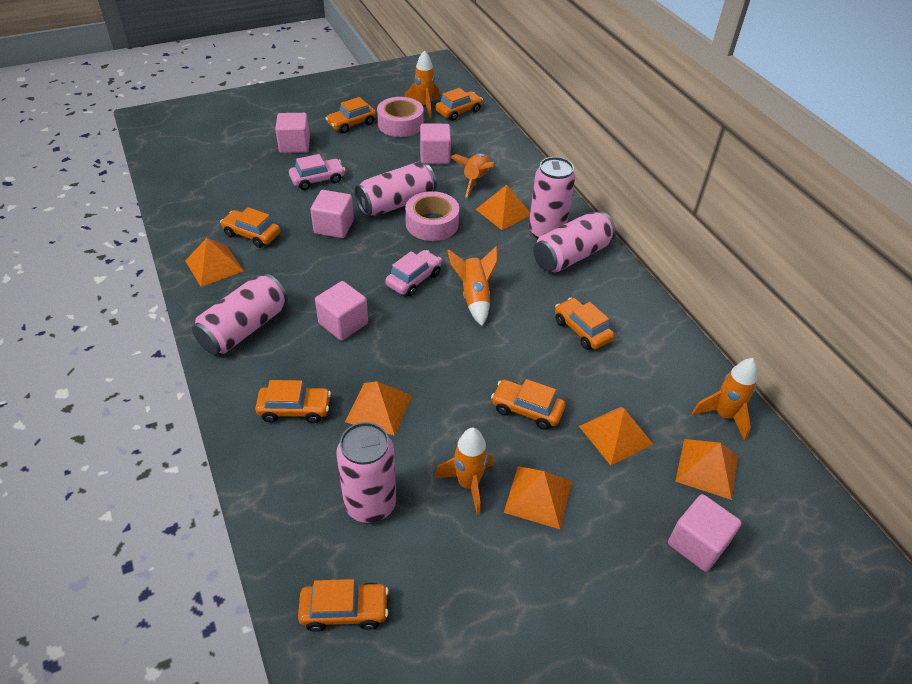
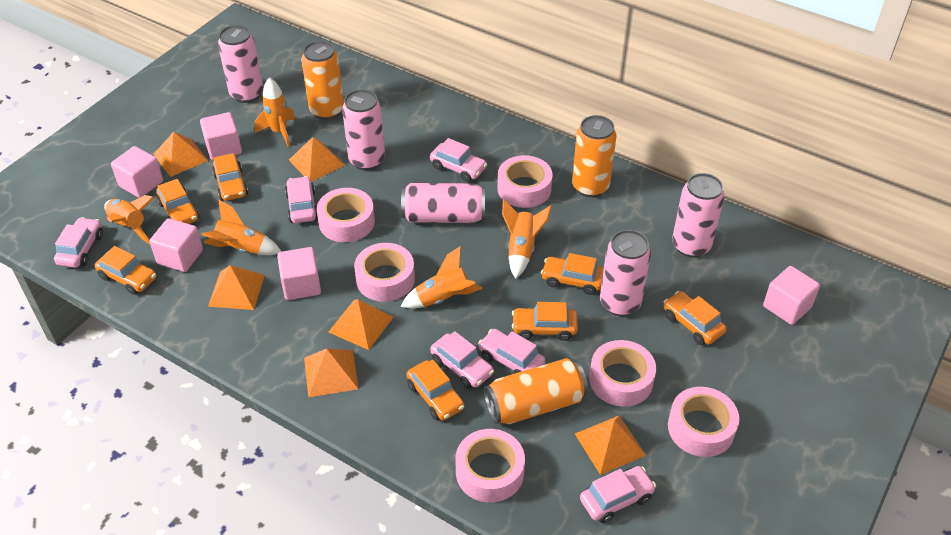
orange can: 0 -> 3
pink car: 2 -> 6
pink tape: 2 -> 6

